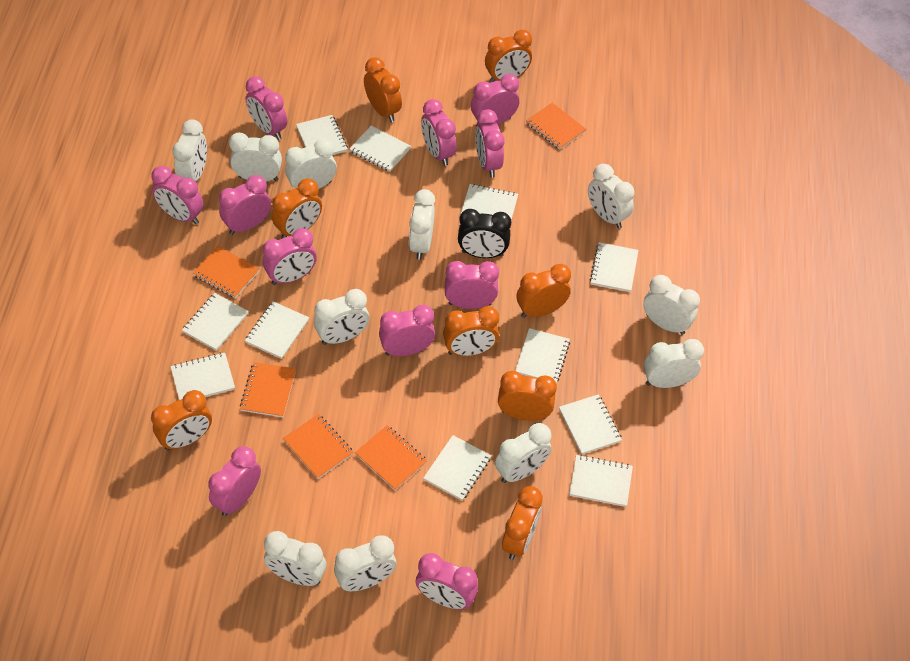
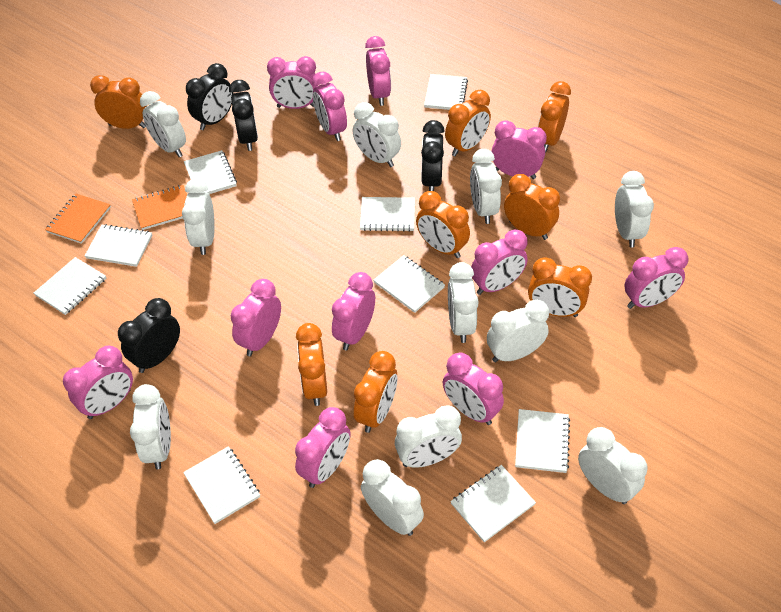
black clock: 1 -> 4
orange notebook: 5 -> 2
white notebook: 11 -> 9

